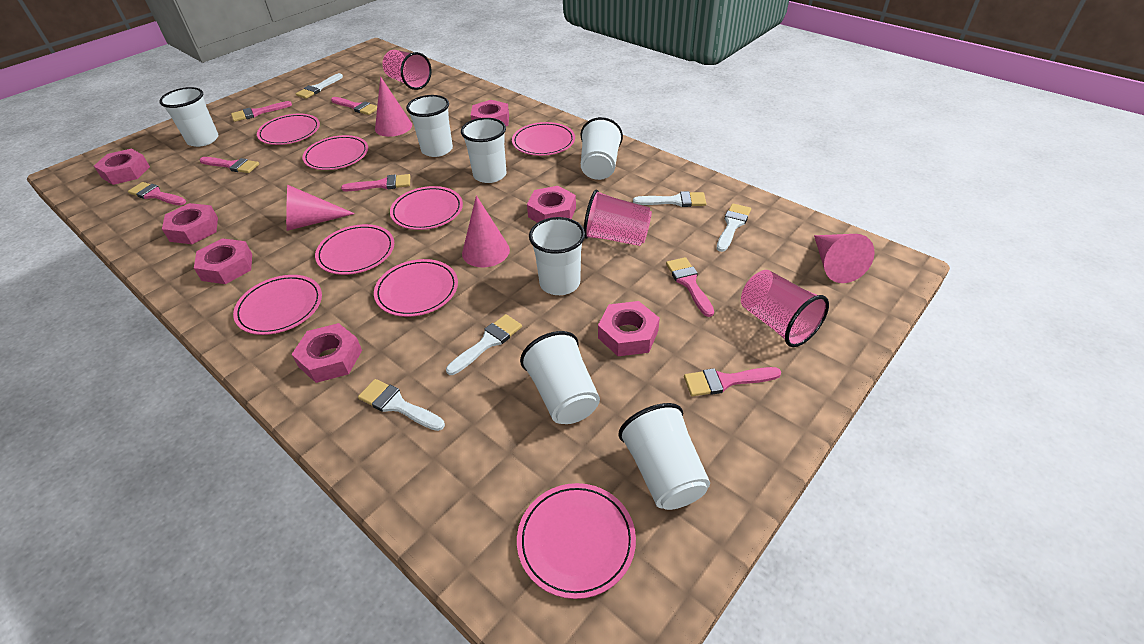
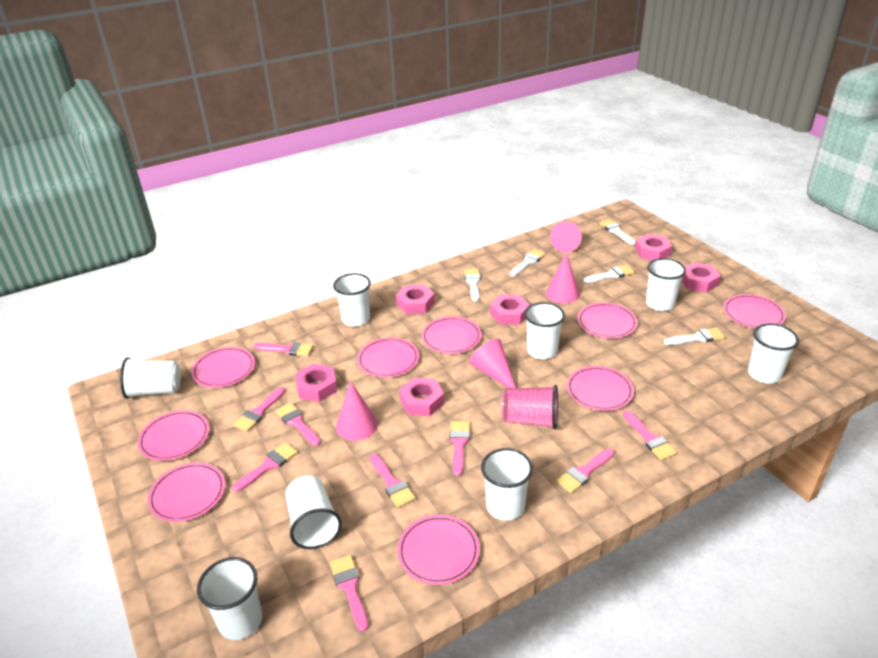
pink brush: 7 -> 9
pink cup: 3 -> 1
pink nut: 7 -> 6
pink plate: 8 -> 9
white cup: 7 -> 8

